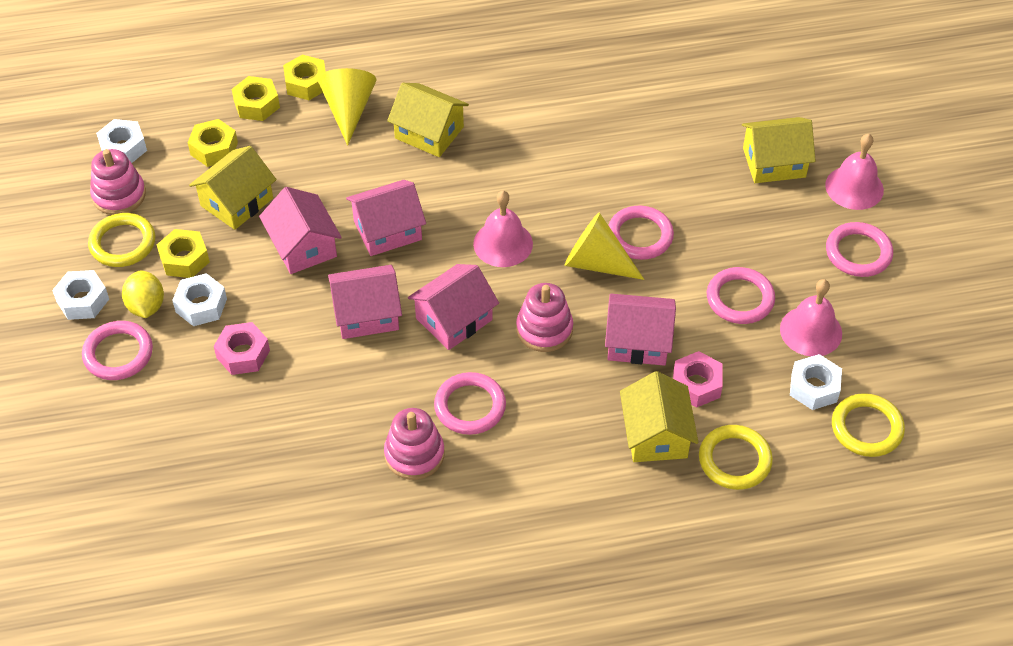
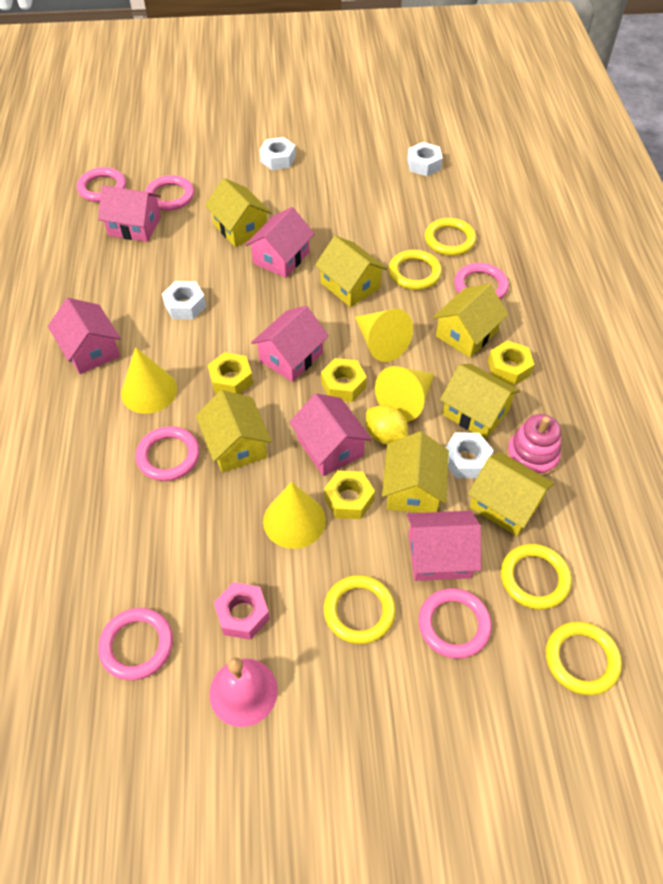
pink bell: 3 -> 1
pink house: 5 -> 6
pink nut: 2 -> 1
pink ring: 5 -> 6
pink stacking toy: 3 -> 1
yellow cone: 2 -> 4
yellow house: 4 -> 7
yellow ring: 3 -> 5

